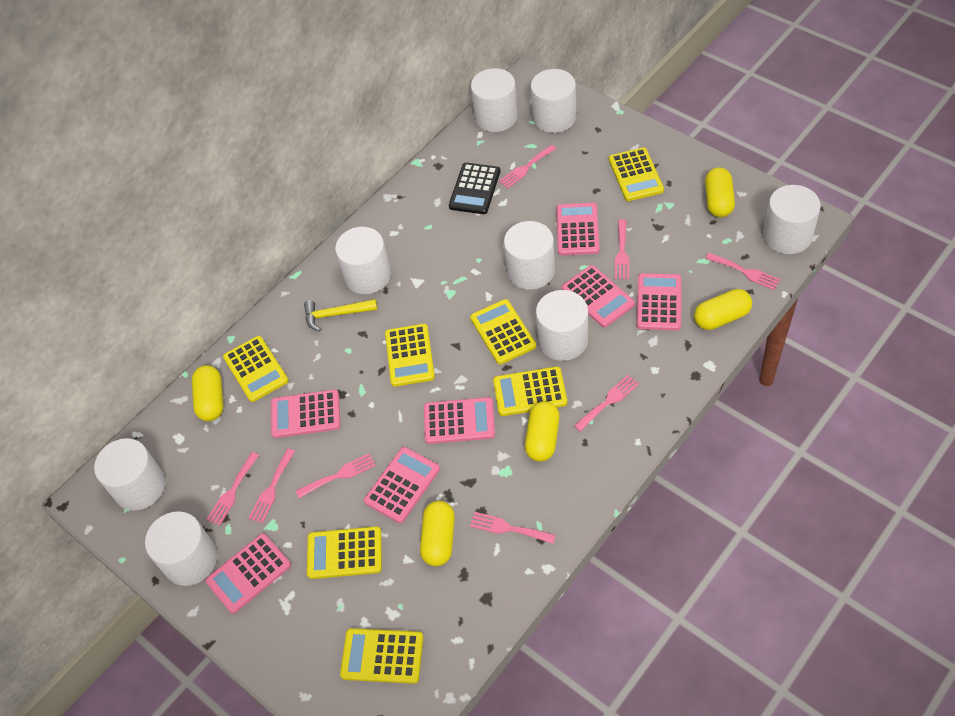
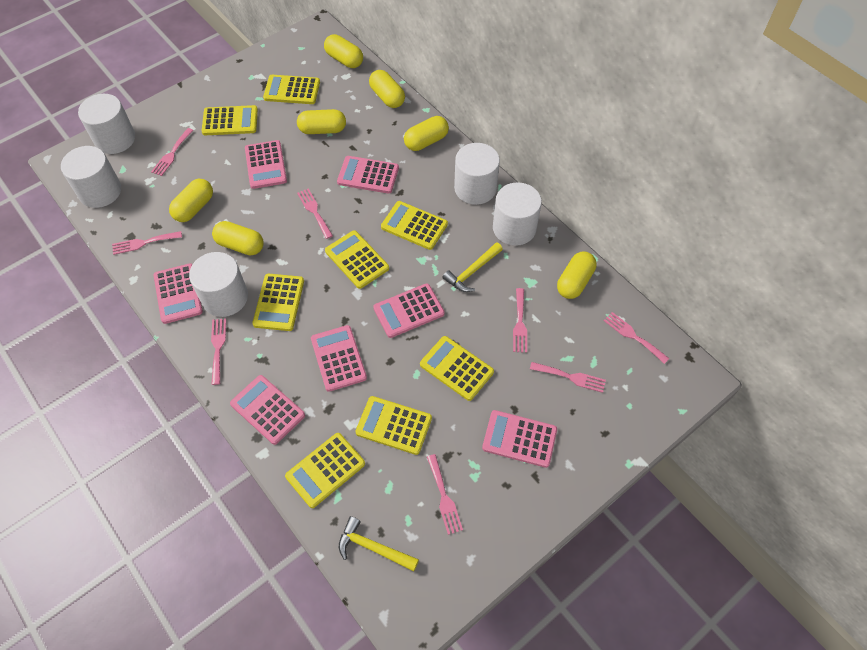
black calculator: 1 -> 0
white cylinder: 8 -> 5
yellow calculator: 7 -> 8
yellow capsule: 5 -> 7
yellow hammer: 1 -> 2

